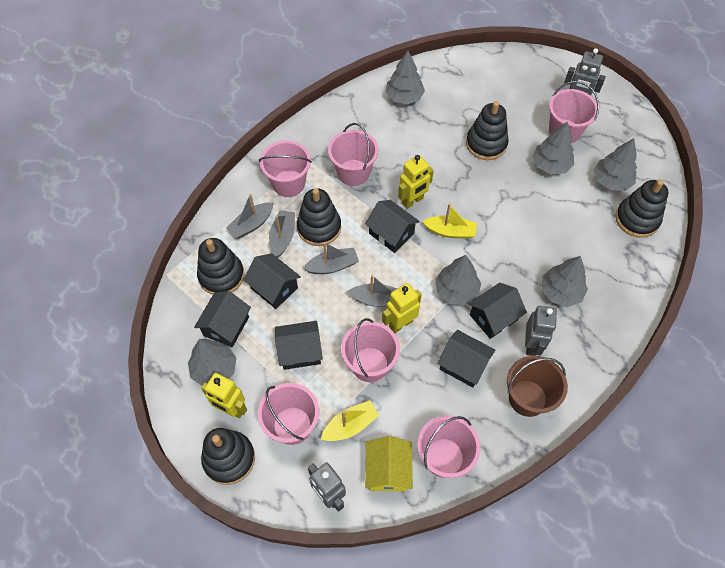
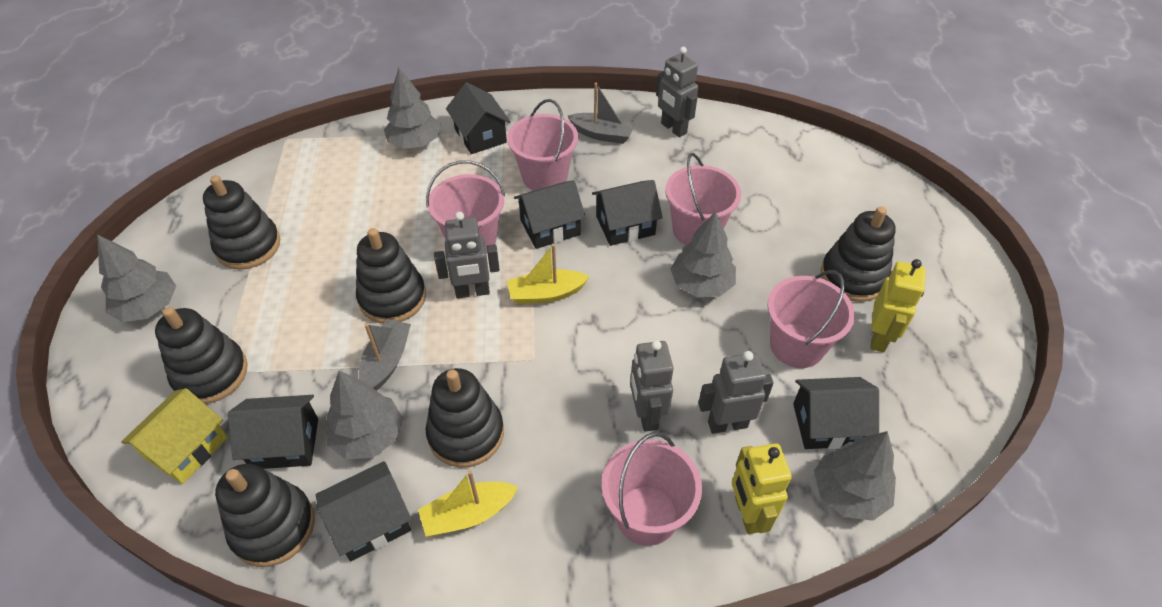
black stacking toy: 5 -> 6
brown bucket: 1 -> 0
grey boat: 4 -> 2
grey robot: 3 -> 4
grey tree: 6 -> 5
pink bucket: 6 -> 5
yellow robot: 3 -> 2

